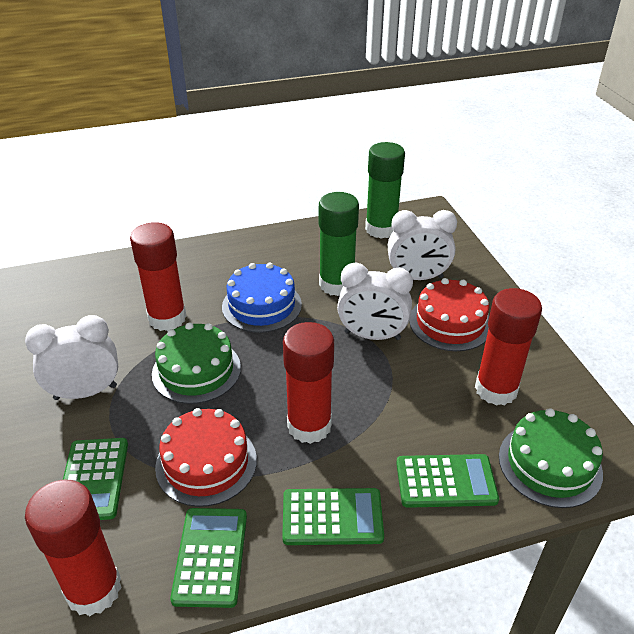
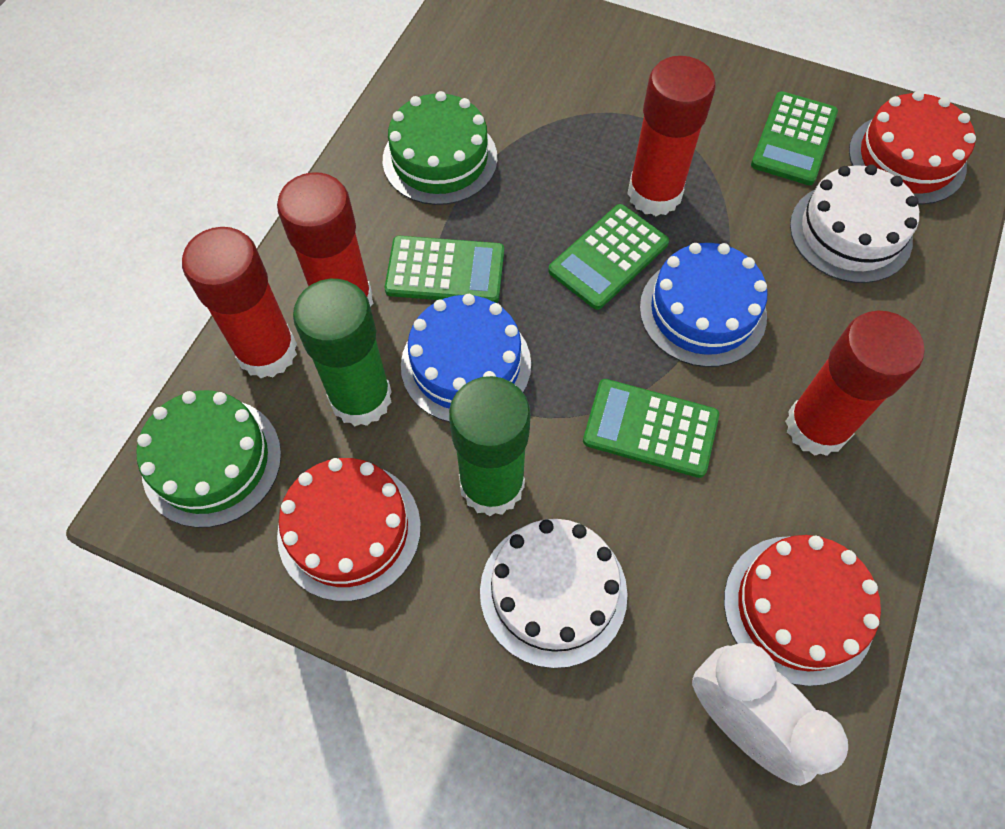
blue cake: 1 -> 2
red cake: 2 -> 3
white cake: 0 -> 2
white clock: 3 -> 1

